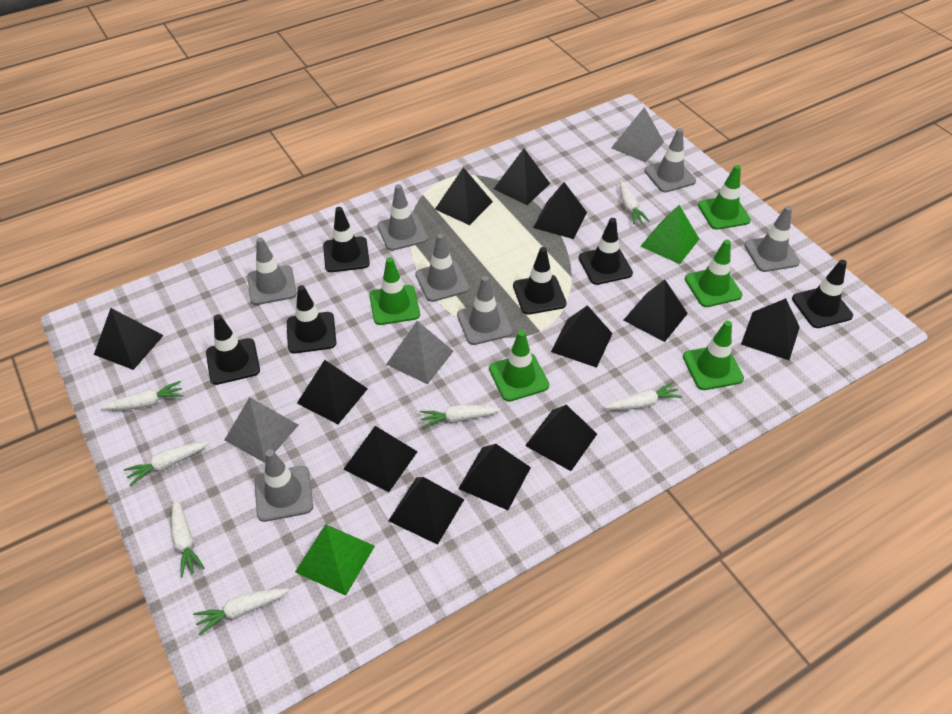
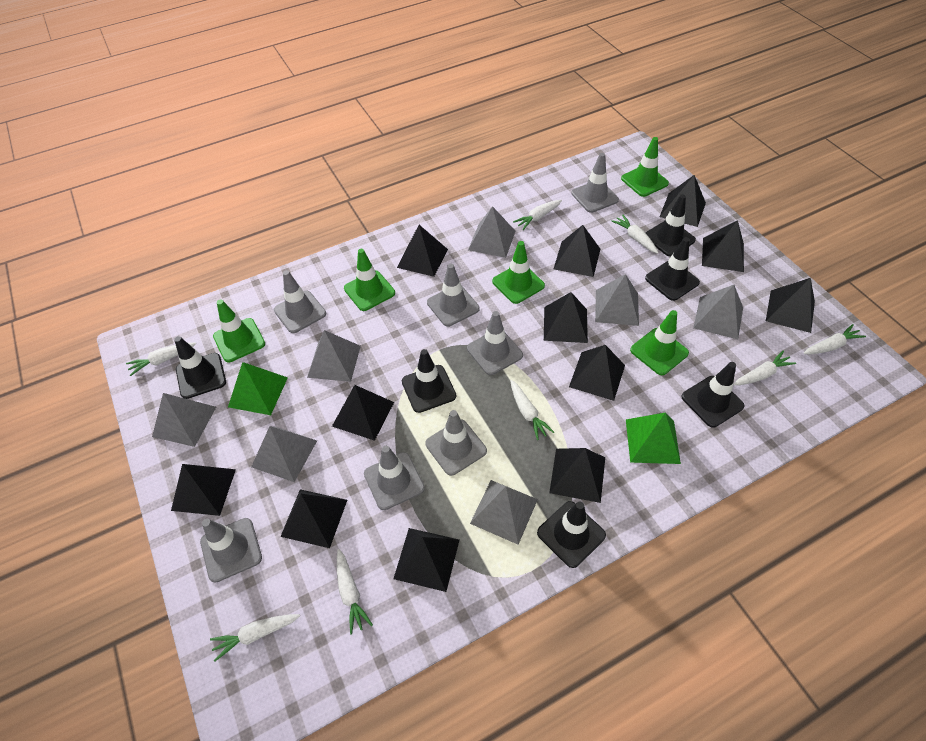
grey pyramid: 3 -> 7
white carrot: 7 -> 8

